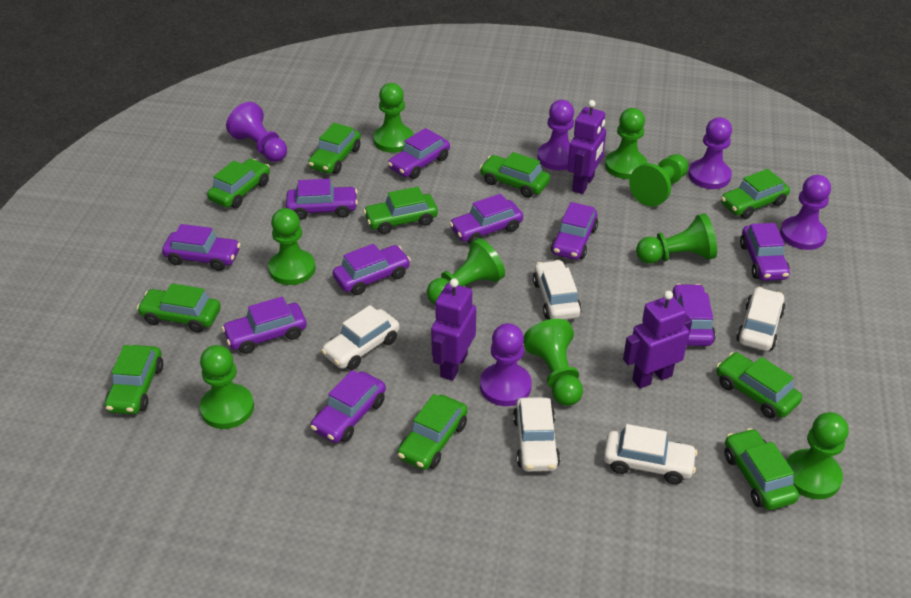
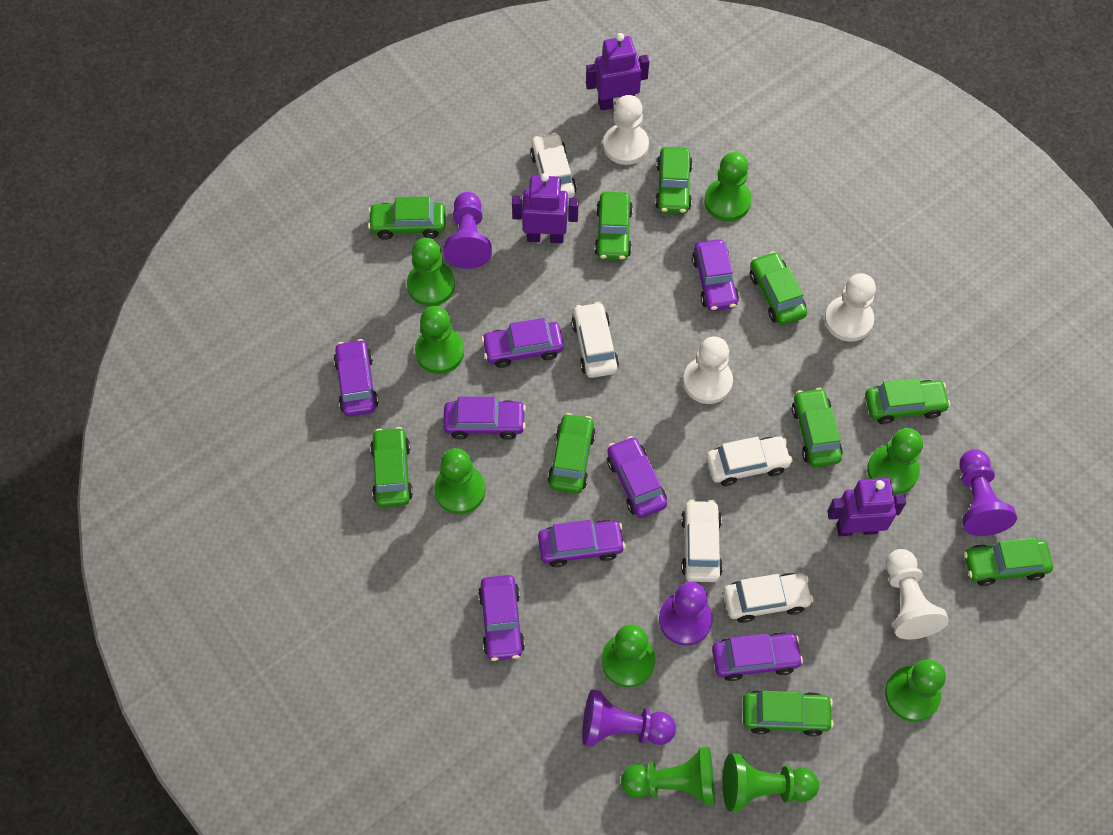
purple car: 10 -> 8
purple pawn: 5 -> 4
white pawn: 0 -> 4

